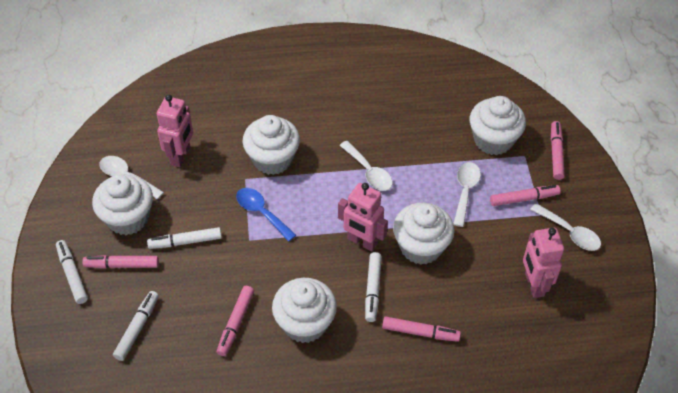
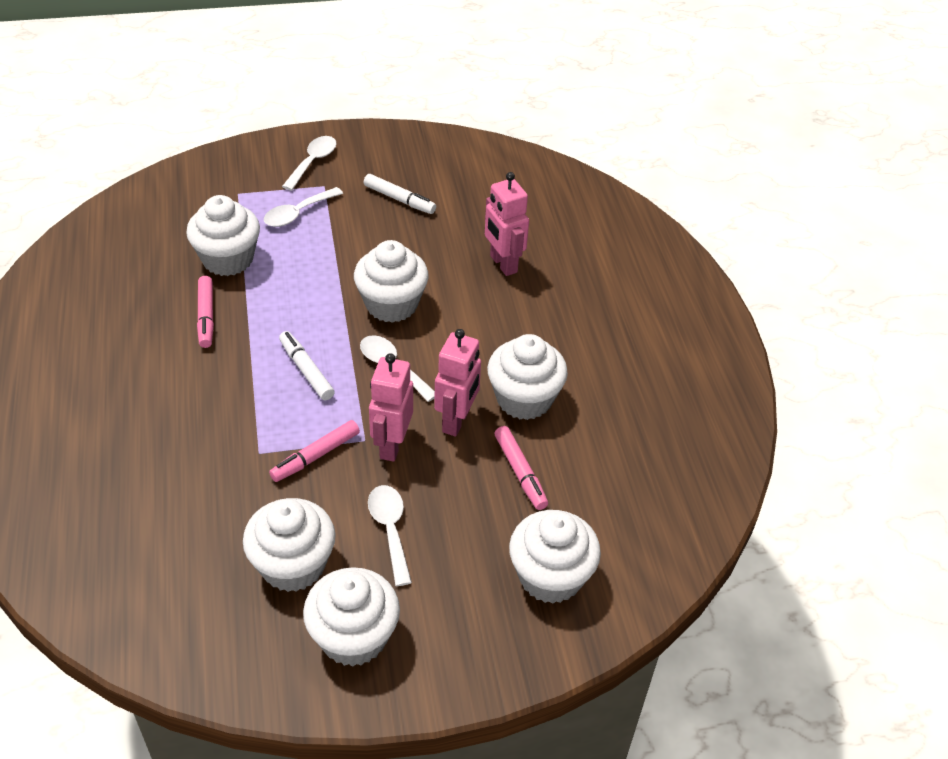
blue spoon: 1 -> 0
pink marker: 5 -> 3
white cupcake: 5 -> 6
white marker: 4 -> 2

